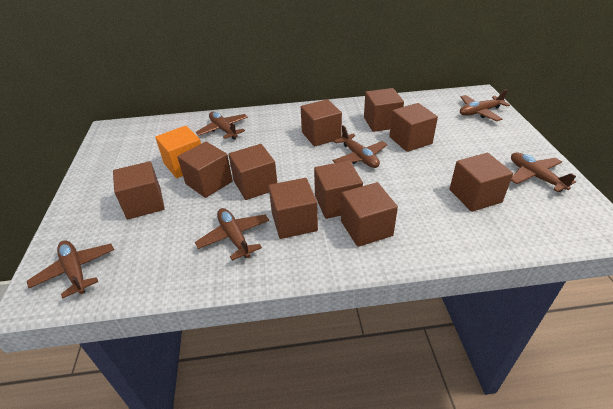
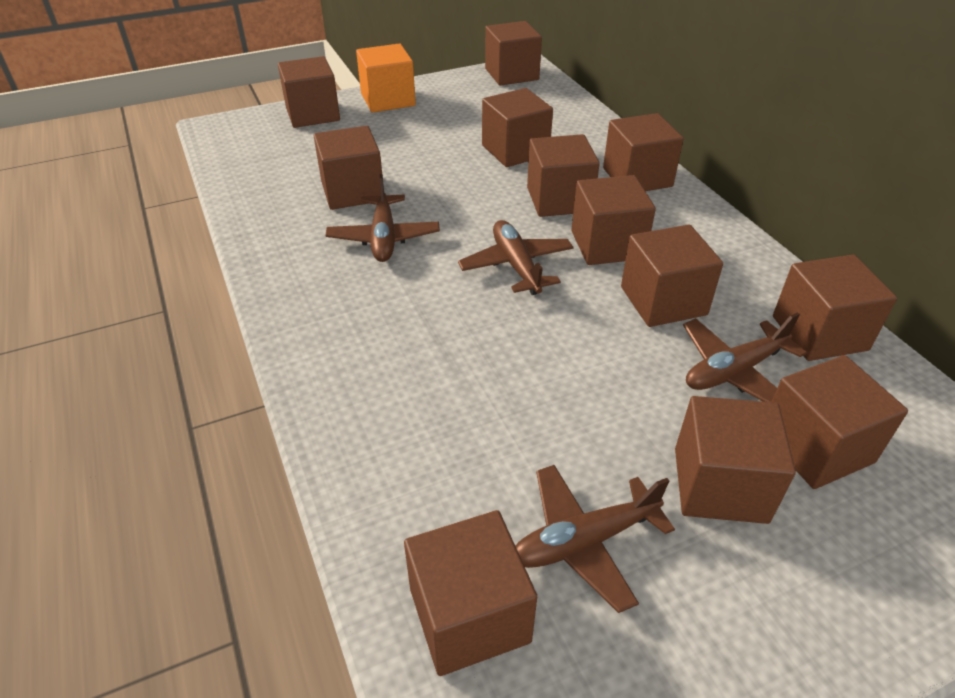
brown cube: 10 -> 12
brown plane: 6 -> 4

